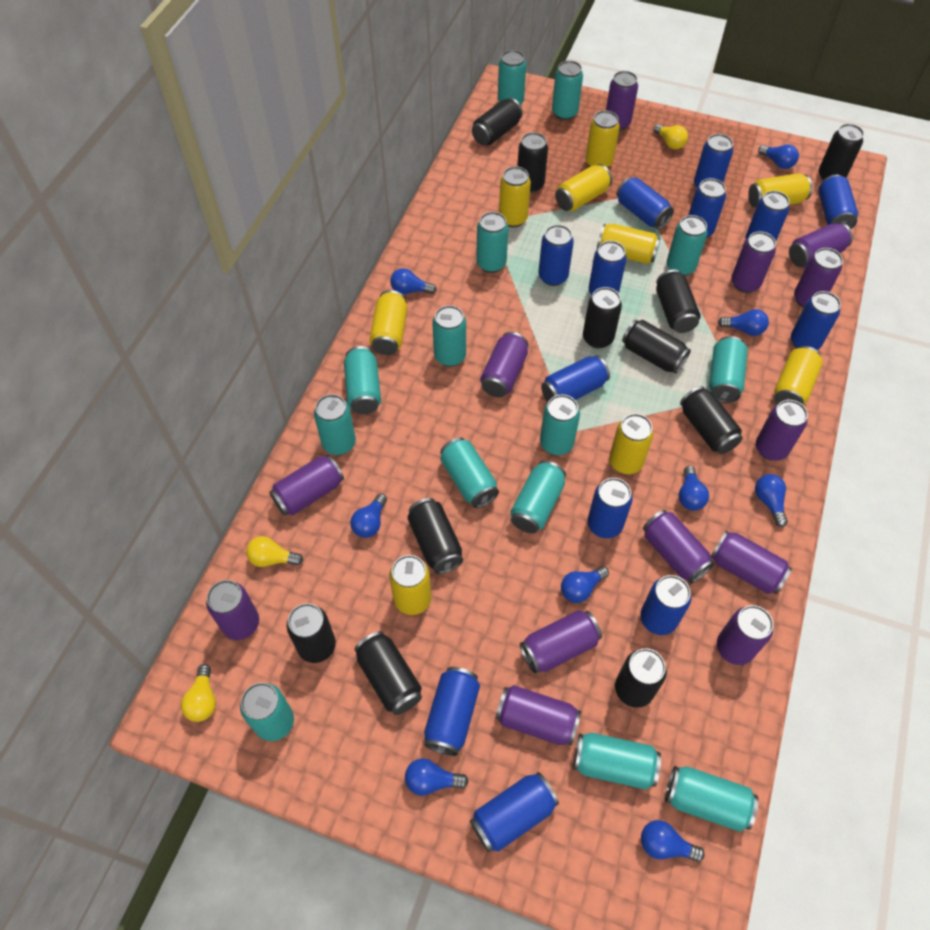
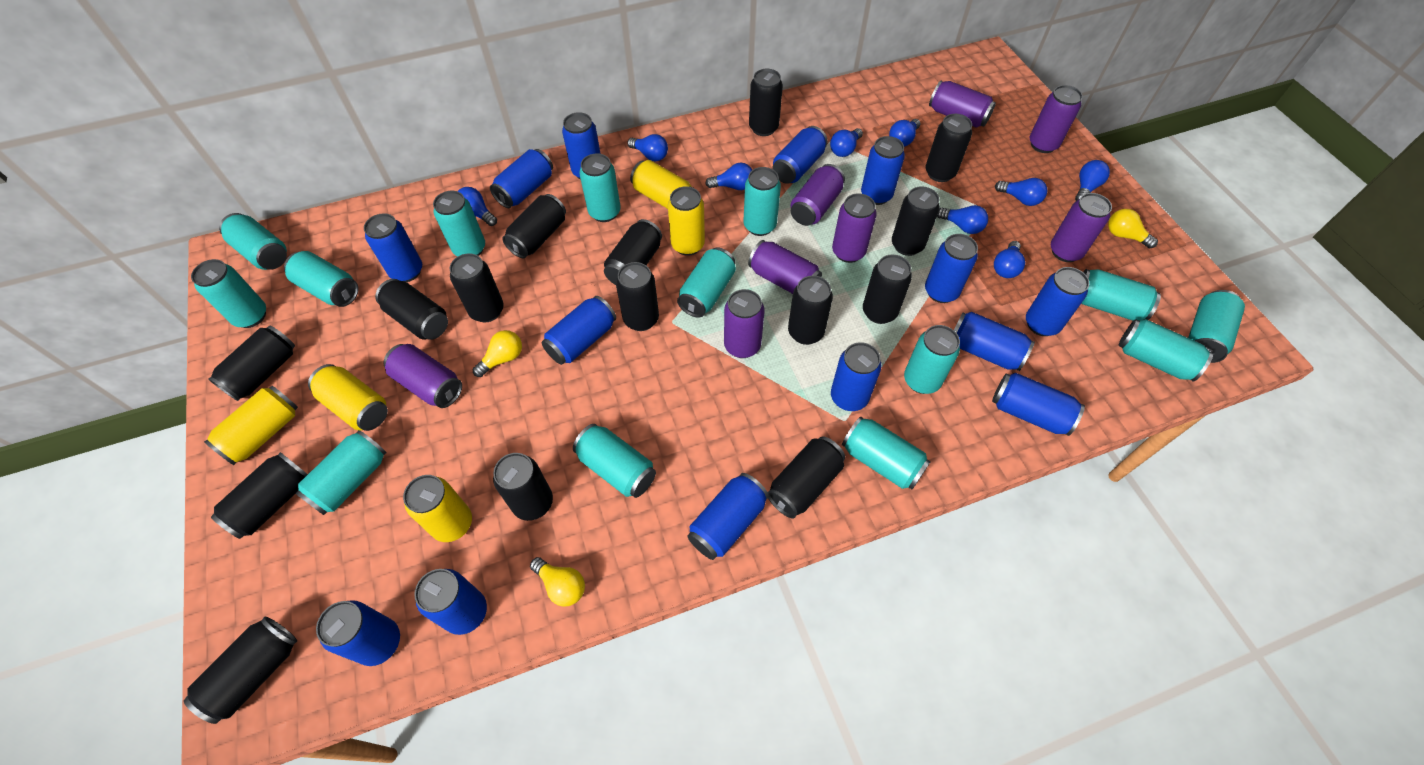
black can: 11 -> 15
blue can: 13 -> 14
purple can: 13 -> 8
yellow can: 9 -> 5

